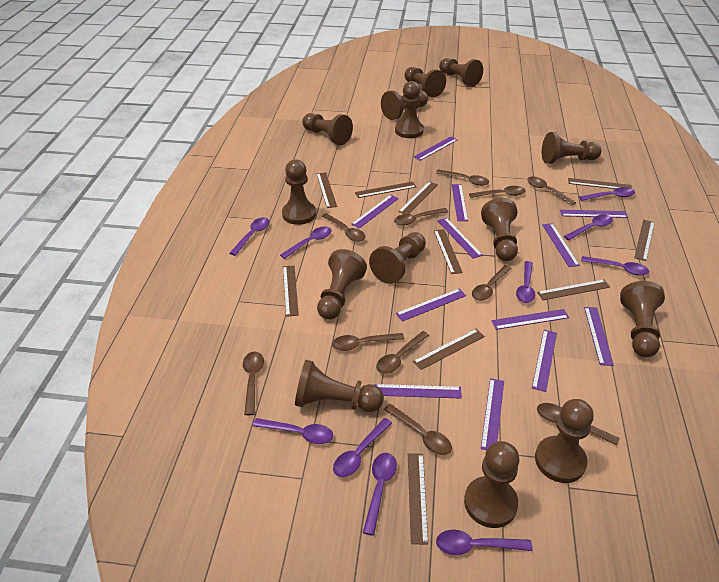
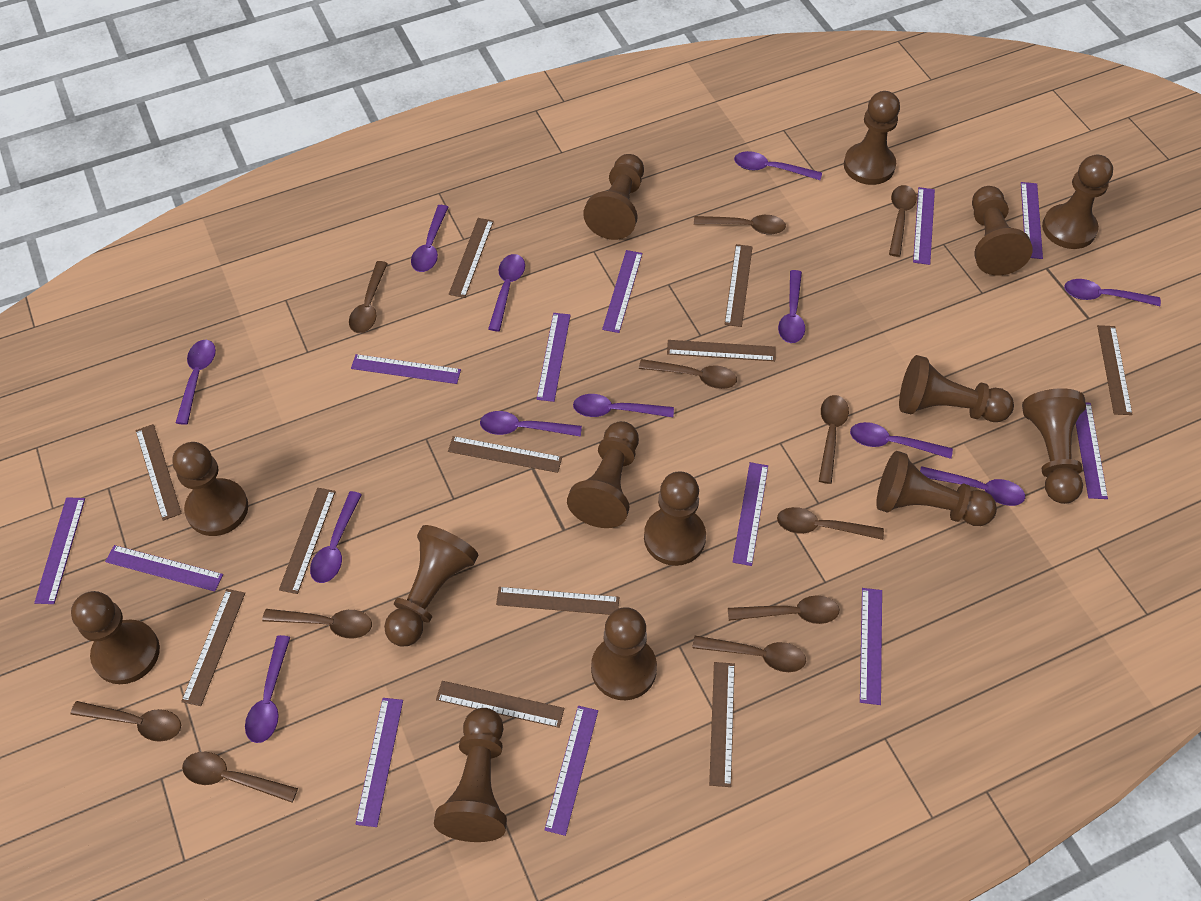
brown ruler: 10 -> 11
purple spoon: 10 -> 12

